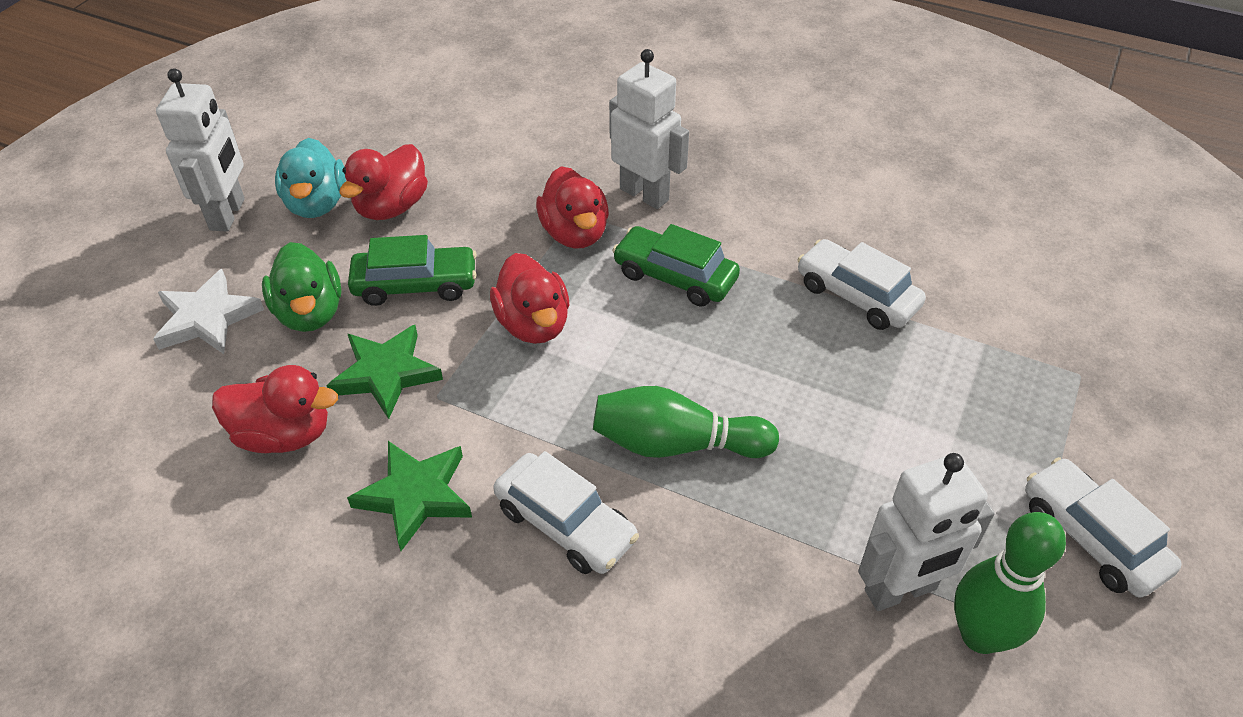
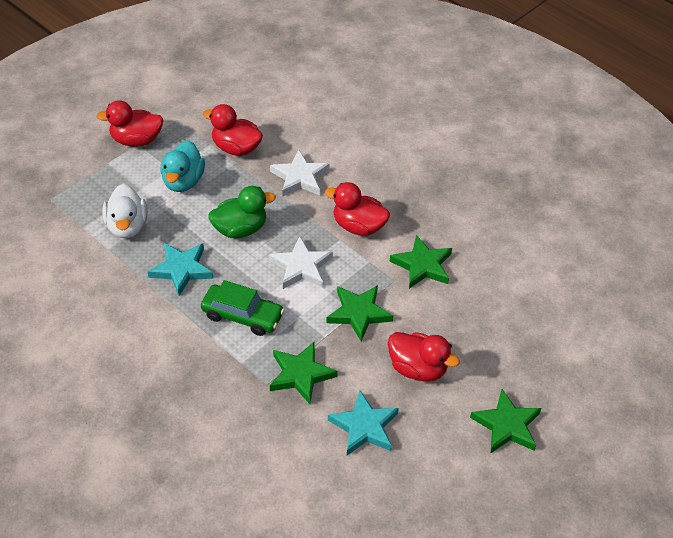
green bowling pin: 2 -> 0
green car: 2 -> 1
green star: 2 -> 4
turquoise star: 0 -> 2
white car: 3 -> 0
white duck: 0 -> 1
white robot: 3 -> 0
white star: 1 -> 2

